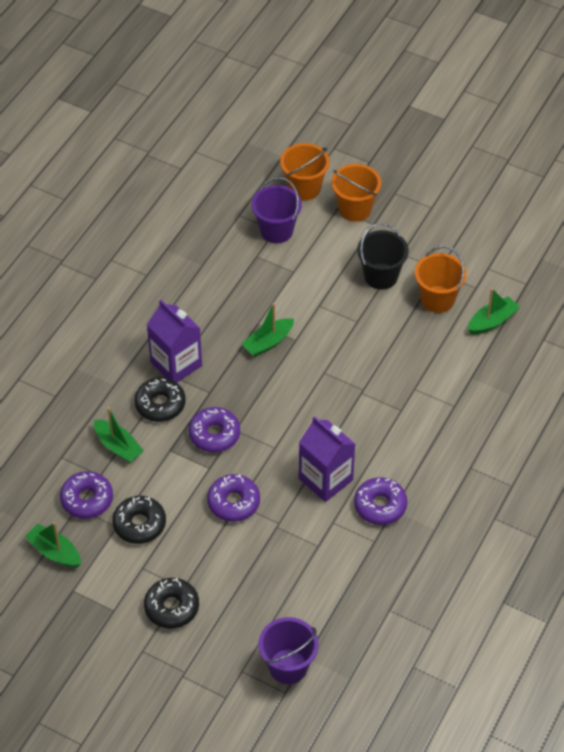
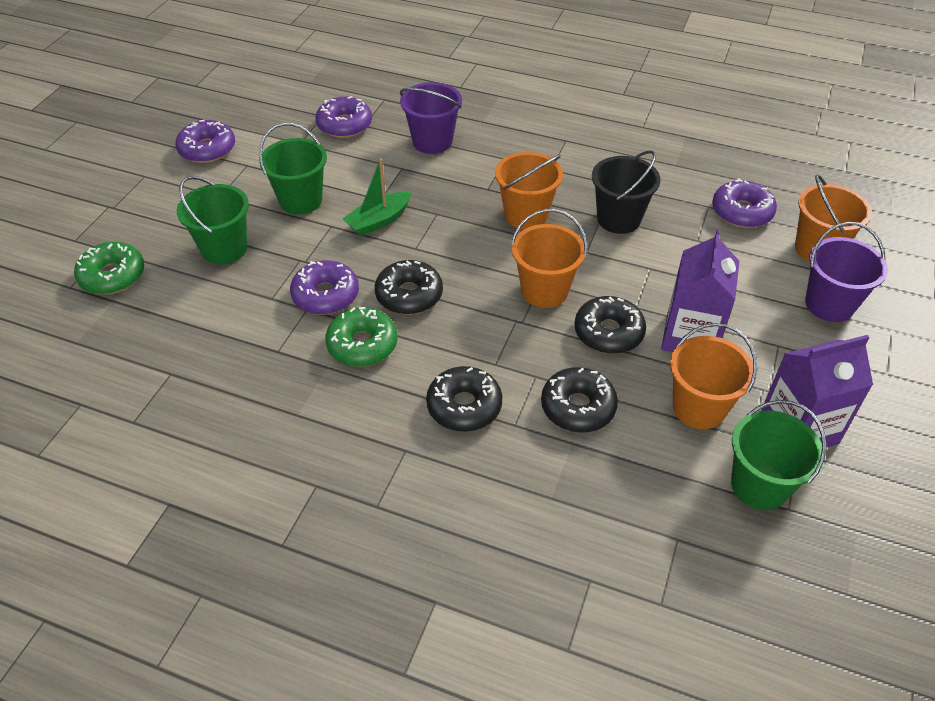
black donut: 3 -> 4
green boat: 4 -> 1
green bucket: 0 -> 3
green donut: 0 -> 2
orange bucket: 3 -> 4

